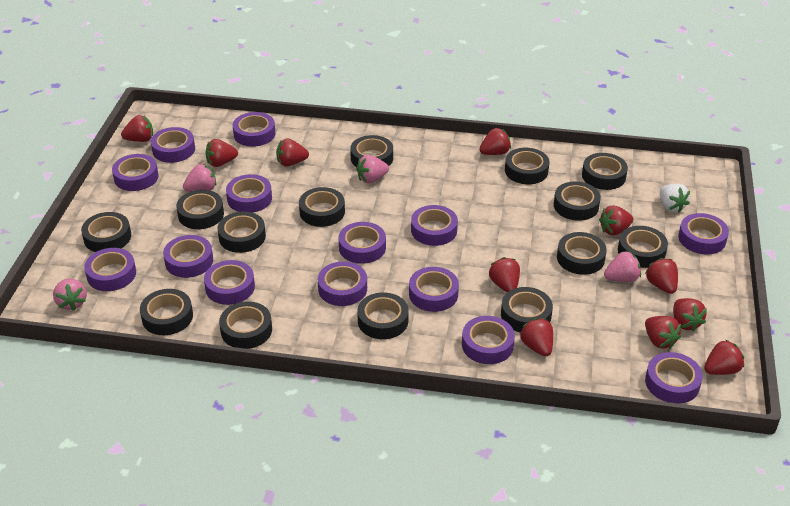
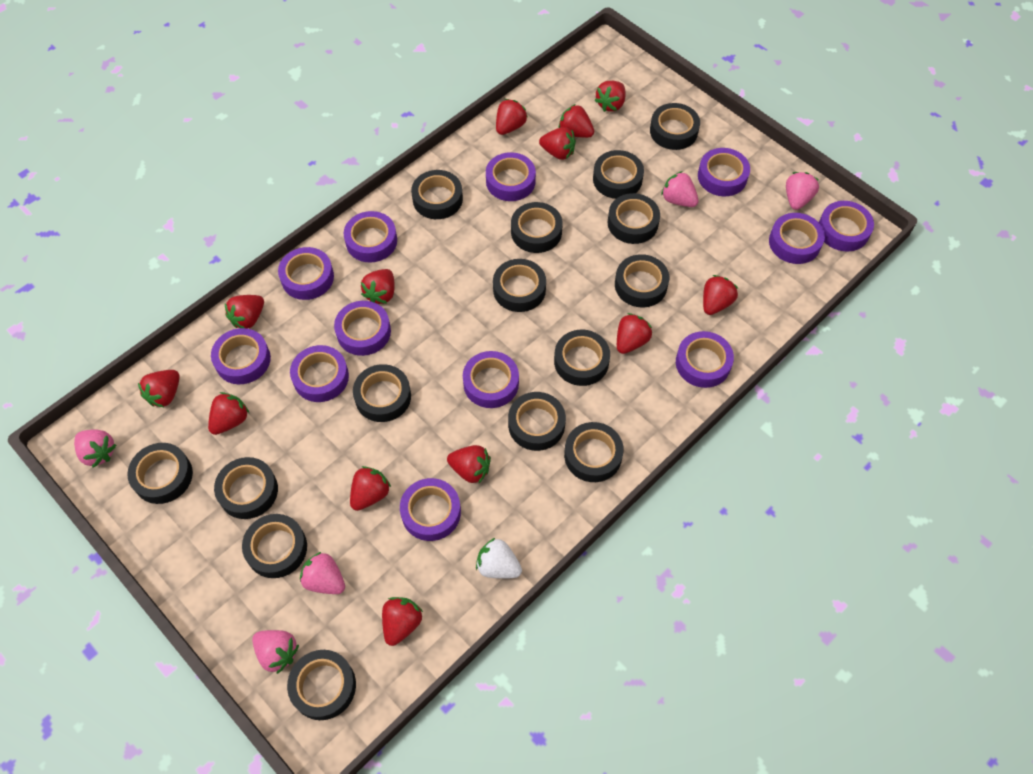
black tape: 14 -> 15
pink strawberry: 4 -> 5
purple tape: 14 -> 12
red strawberry: 11 -> 13

